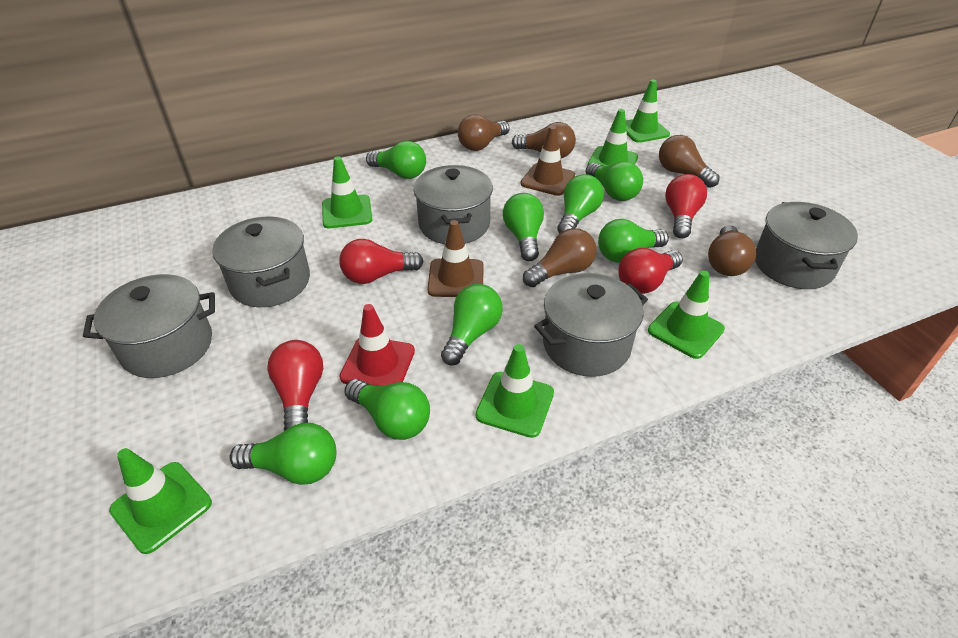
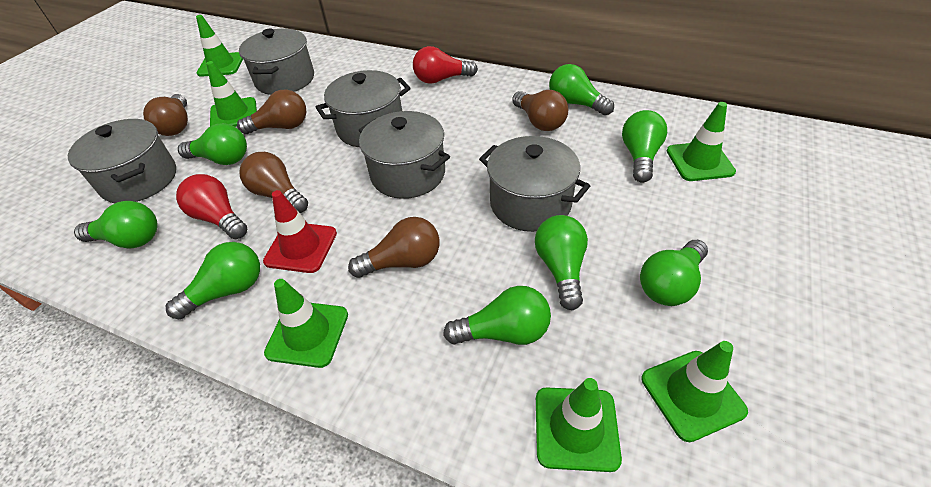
brown traffic cone: 2 -> 0
red light bulb: 4 -> 2

